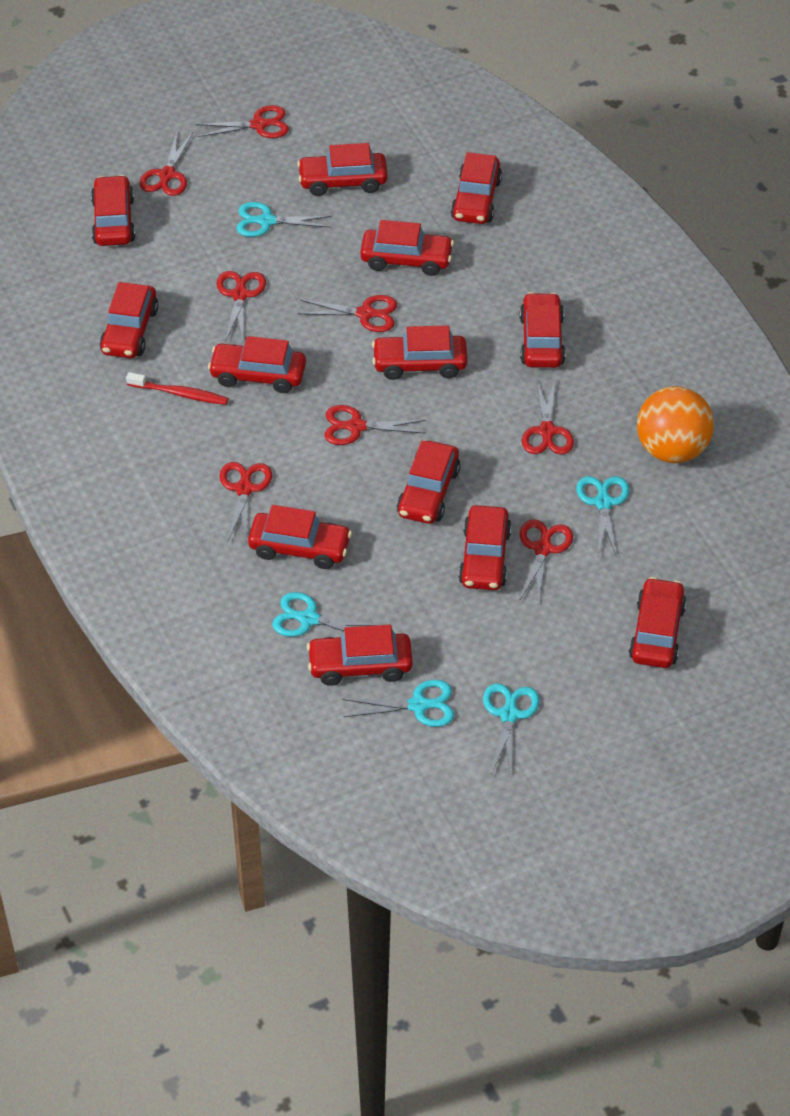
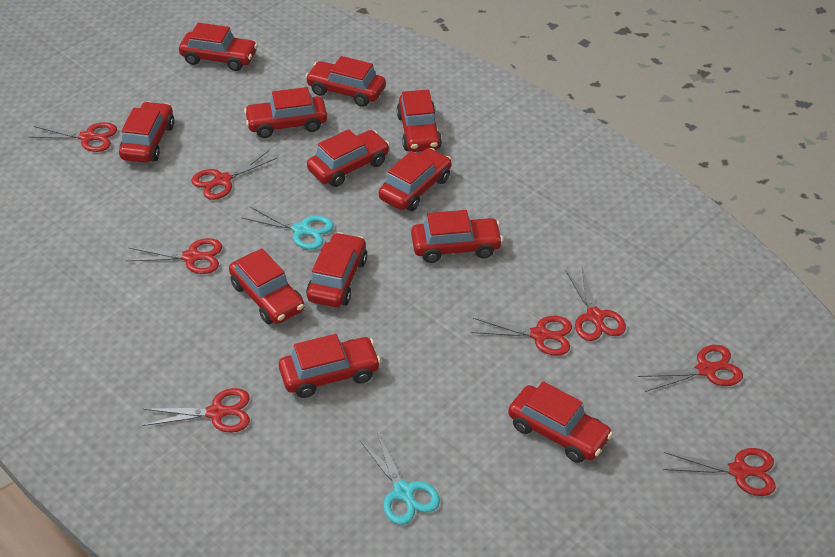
orange ball: 1 -> 0
red car: 13 -> 12
red toothbrush: 1 -> 0
turquoise scissors: 5 -> 2

